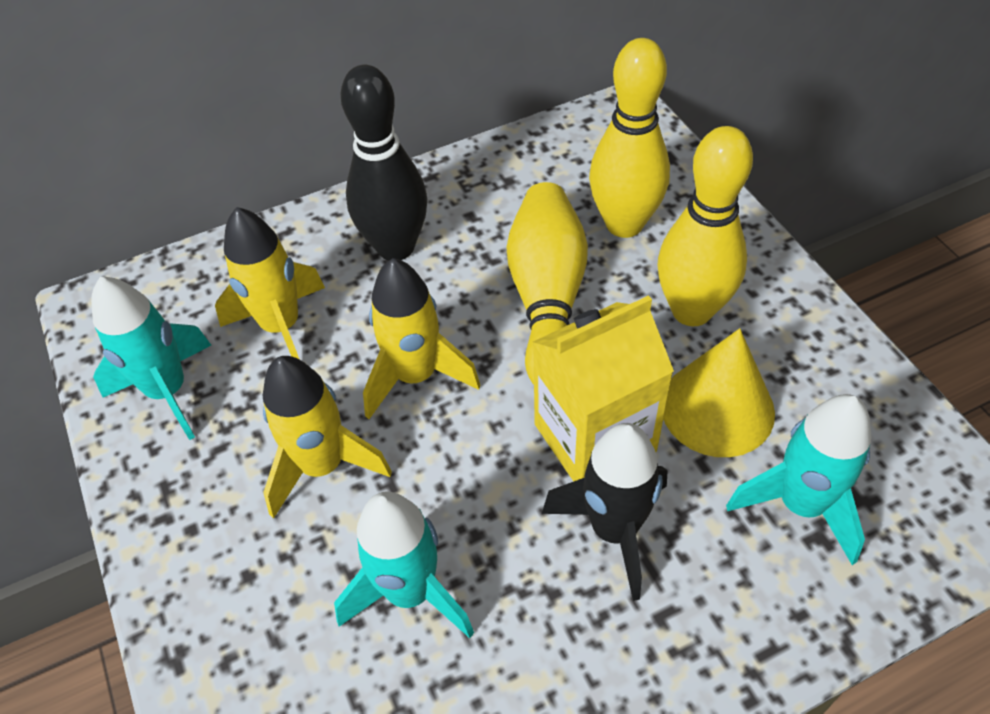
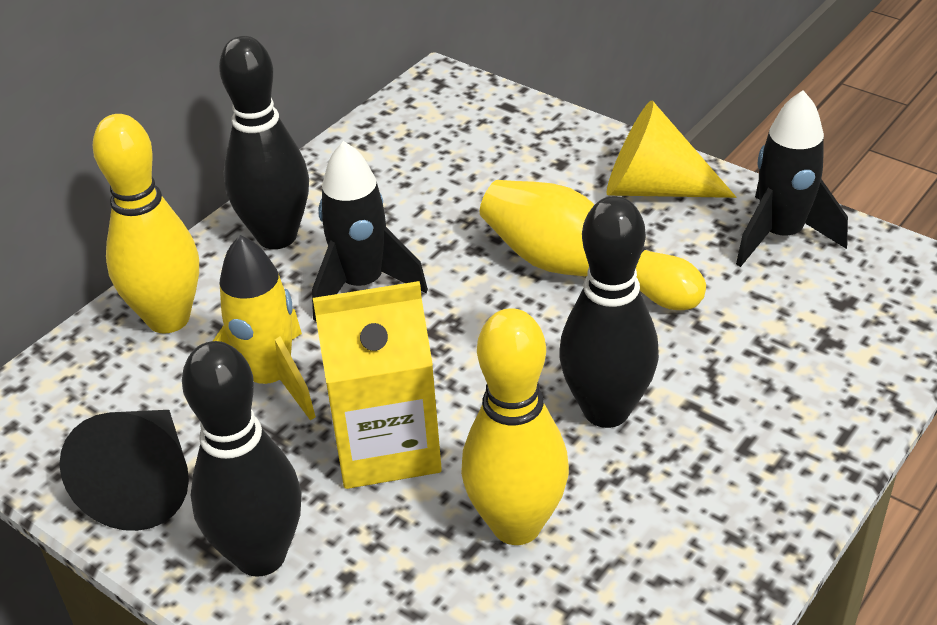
black bowling pin: 1 -> 3
black cone: 0 -> 1
black rocket: 1 -> 2
turquoise rocket: 3 -> 0
yellow rocket: 3 -> 1

